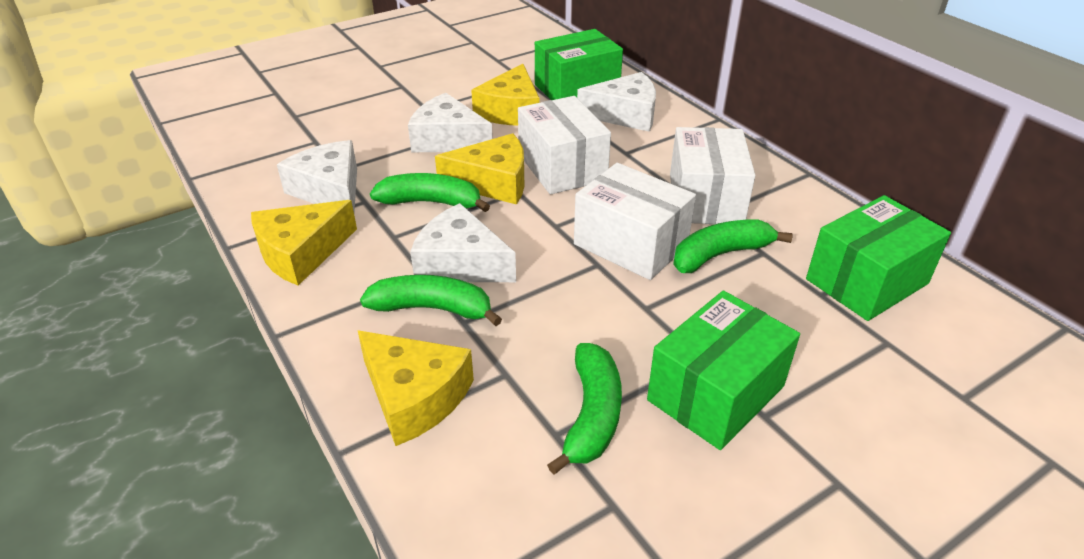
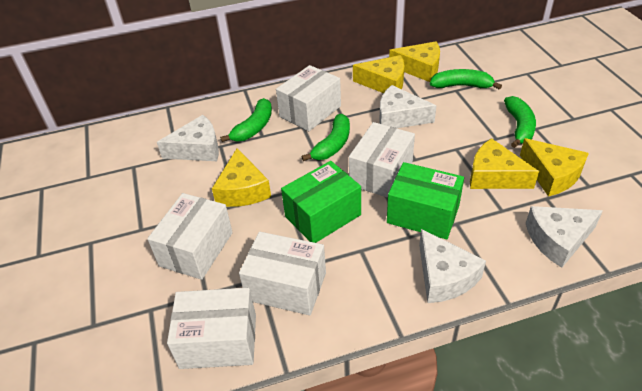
green box: 3 -> 2
white box: 3 -> 5
yellow cheese: 4 -> 5

